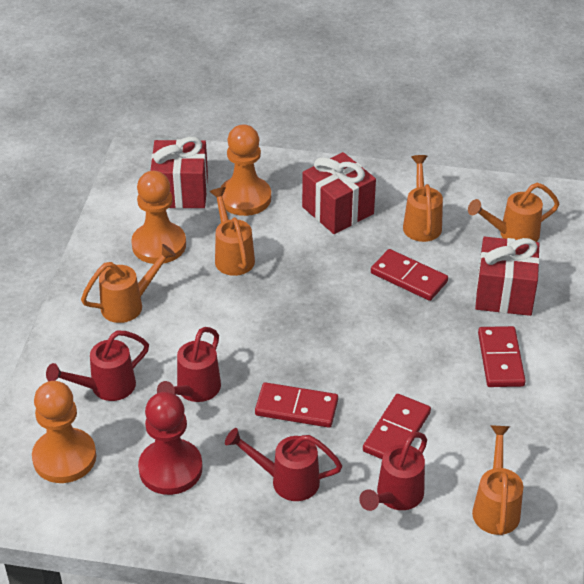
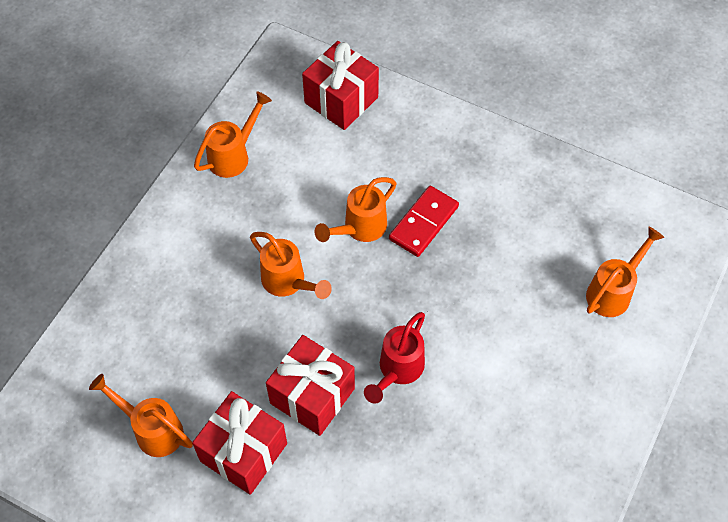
orange pawn: 3 -> 0
red domino: 4 -> 1
red pawn: 1 -> 0
red watering can: 4 -> 1

